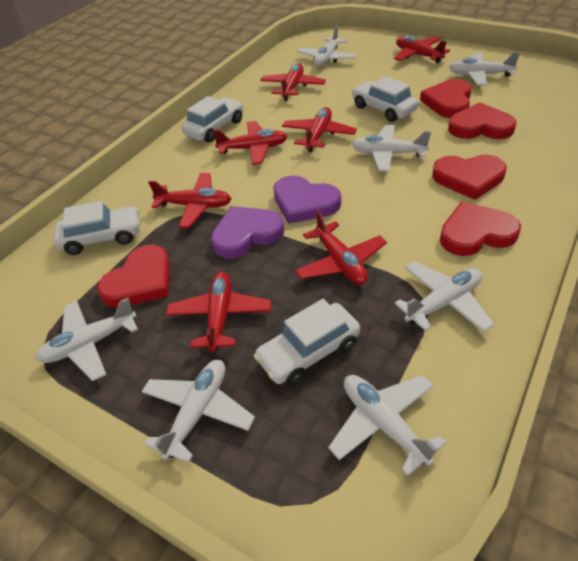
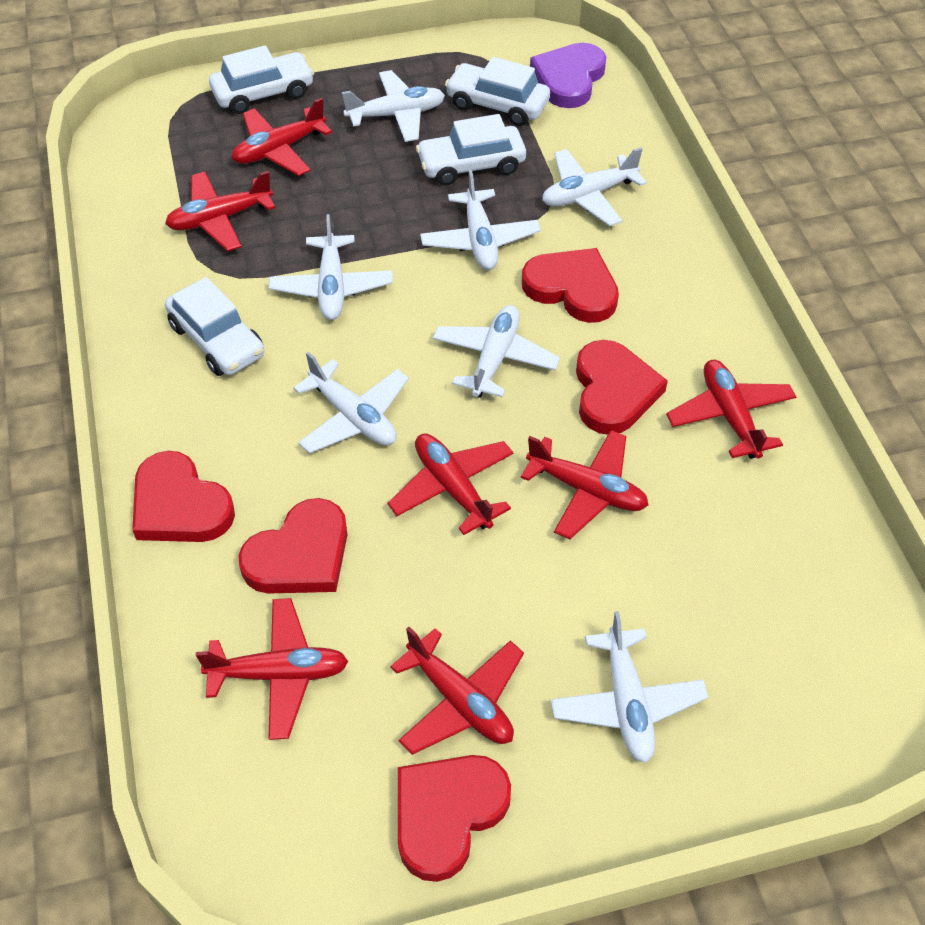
purple heart: 2 -> 1

